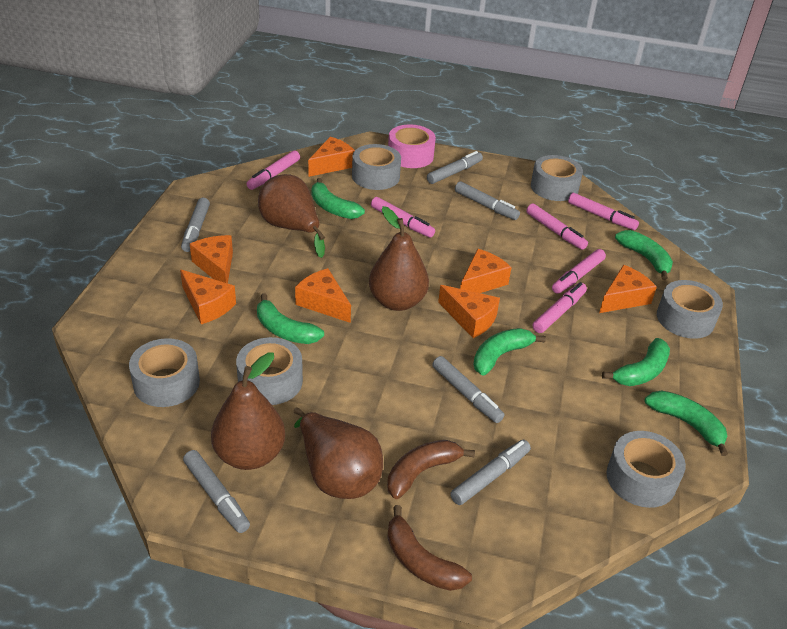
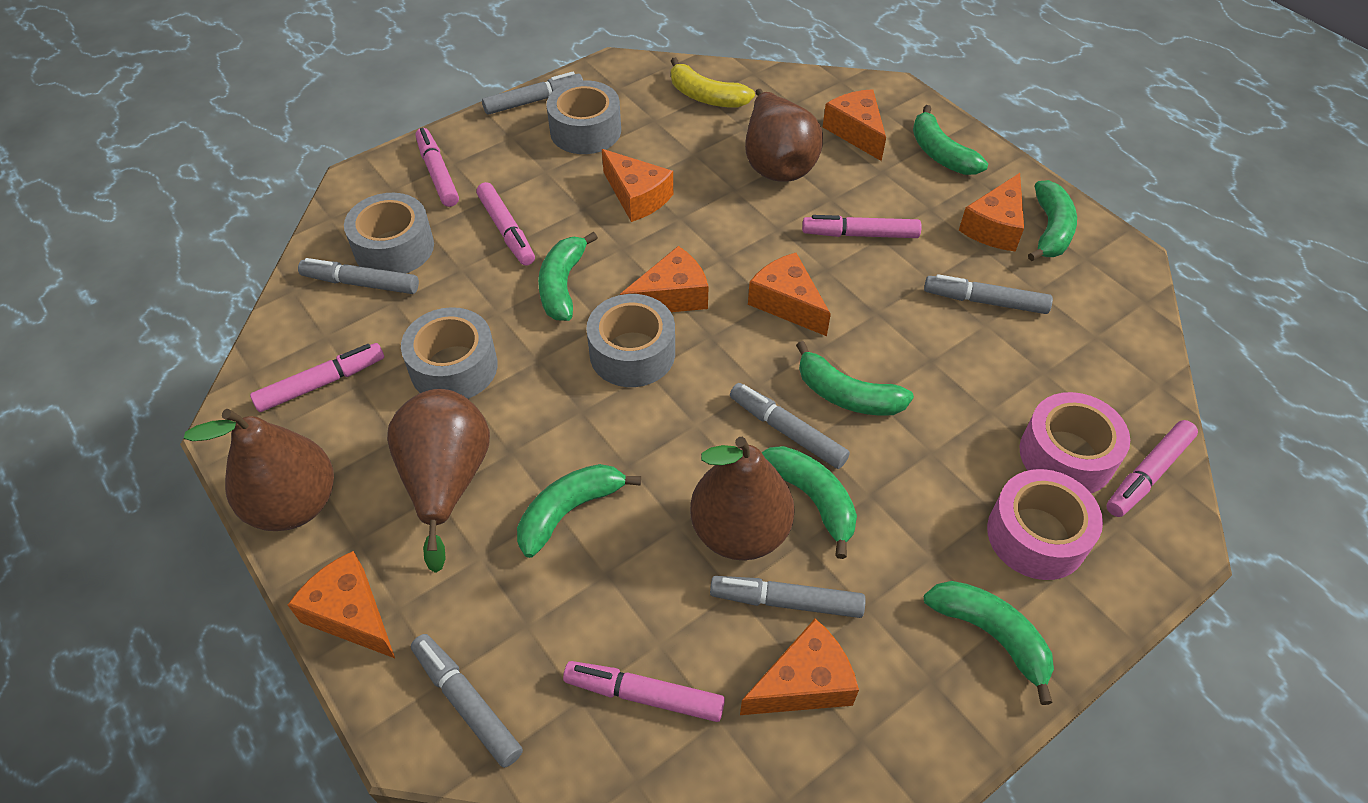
brown banana: 2 -> 0
green banana: 6 -> 7
grey tape: 6 -> 4
pink tape: 1 -> 2
yellow banana: 0 -> 1

